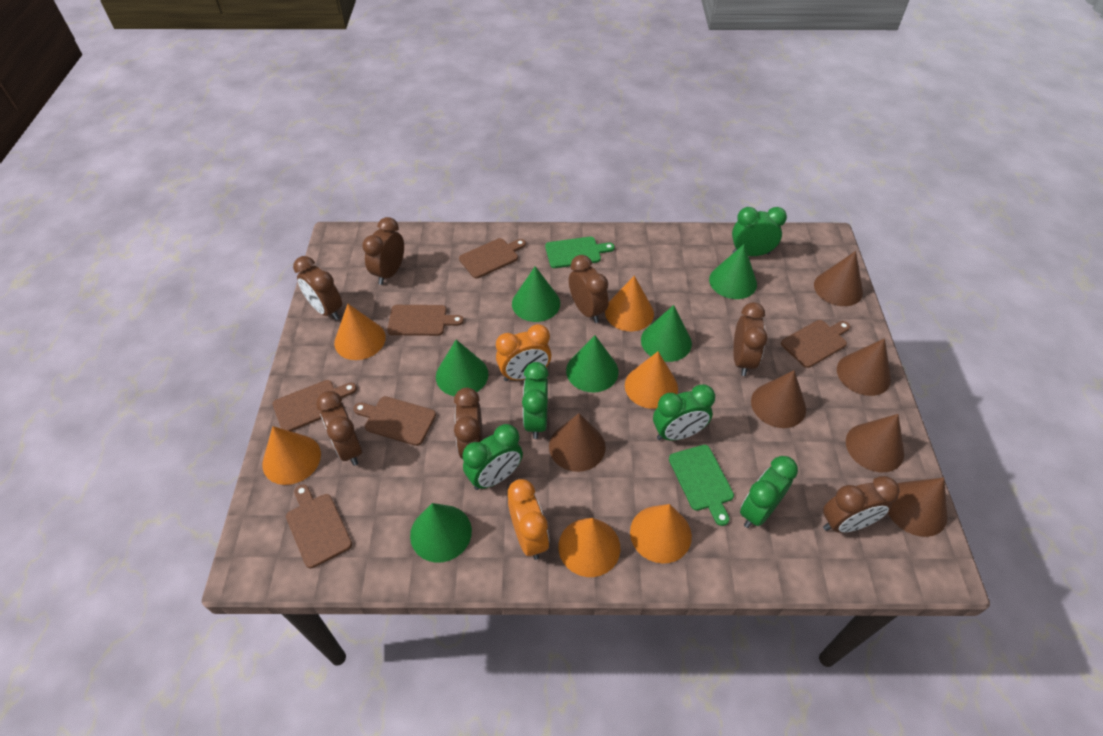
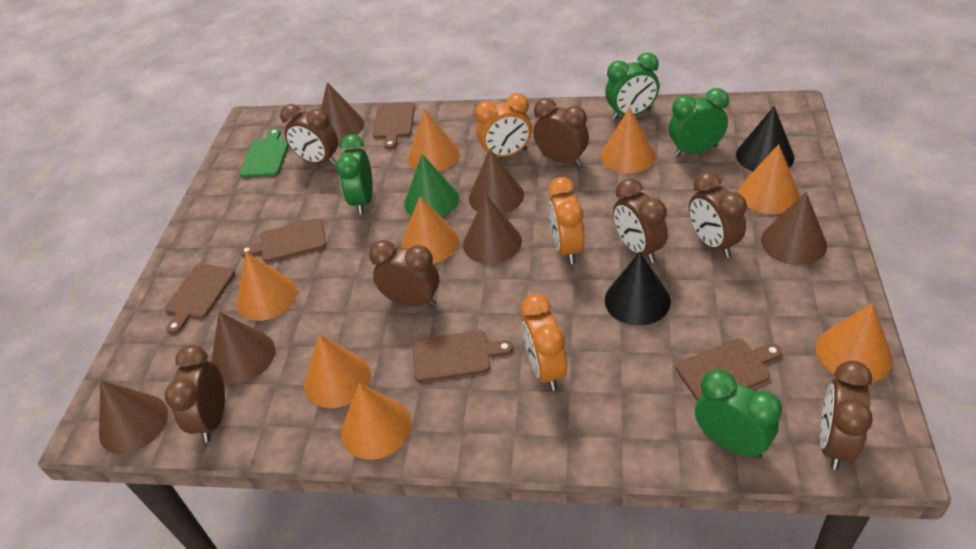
black cone: 0 -> 2
brown cutting board: 6 -> 5
green clock: 5 -> 4
green cone: 6 -> 1
green cutting board: 2 -> 1
orange clock: 2 -> 3
orange cone: 6 -> 8

